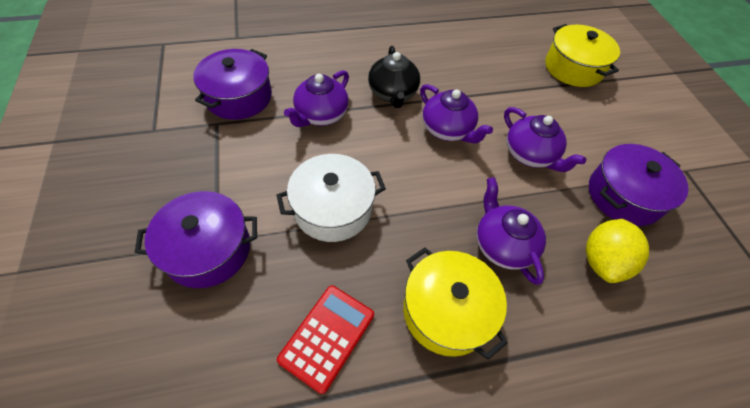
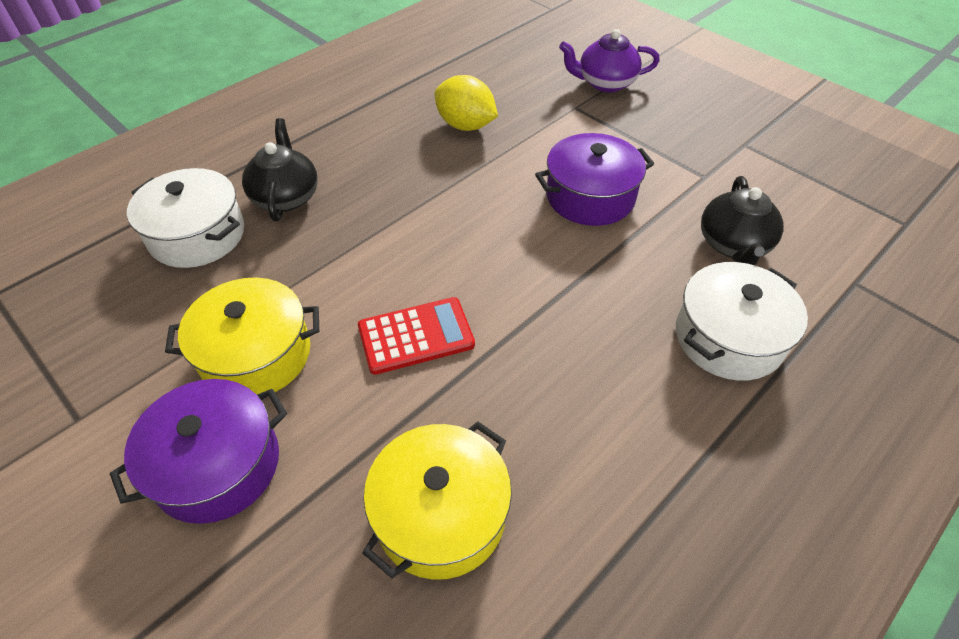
black teapot: 1 -> 2
purple pot: 3 -> 2
purple teapot: 4 -> 1
white pot: 1 -> 2

